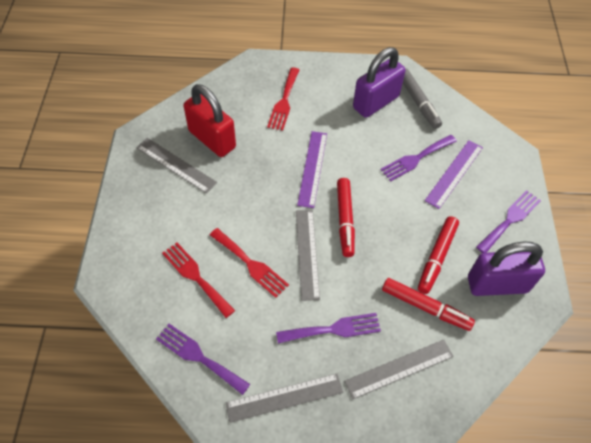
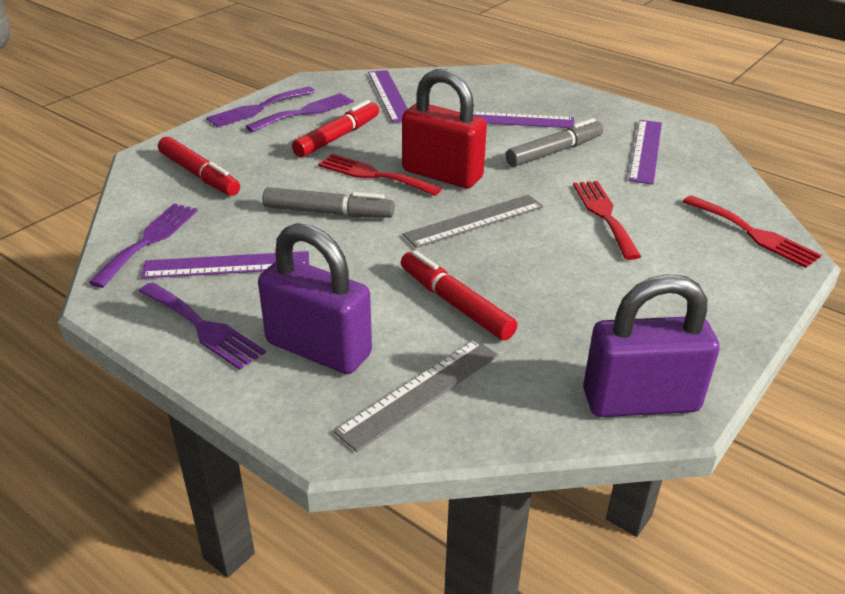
grey marker: 1 -> 2
grey ruler: 4 -> 2
purple ruler: 2 -> 4

